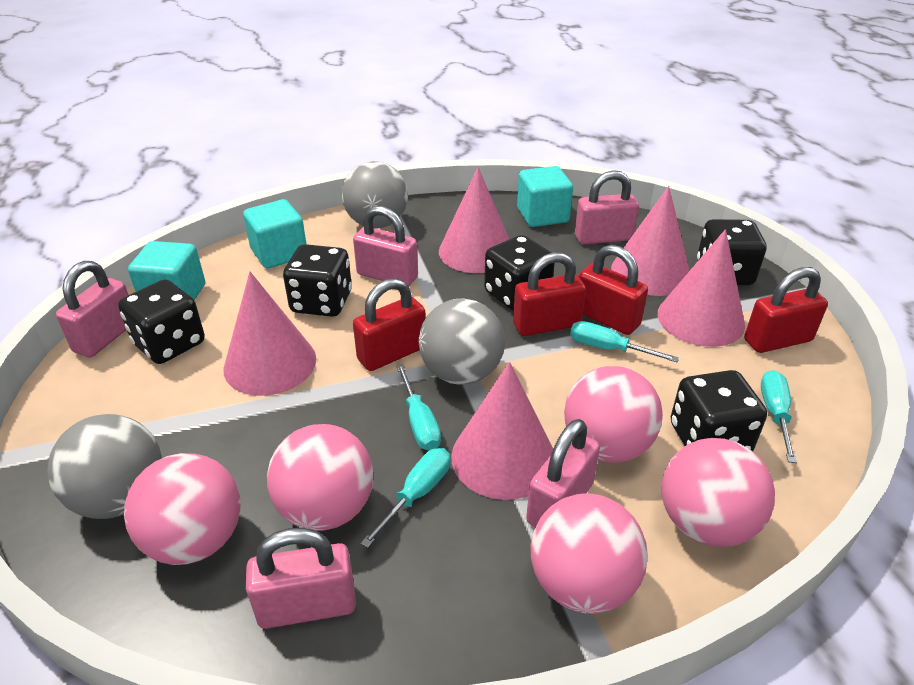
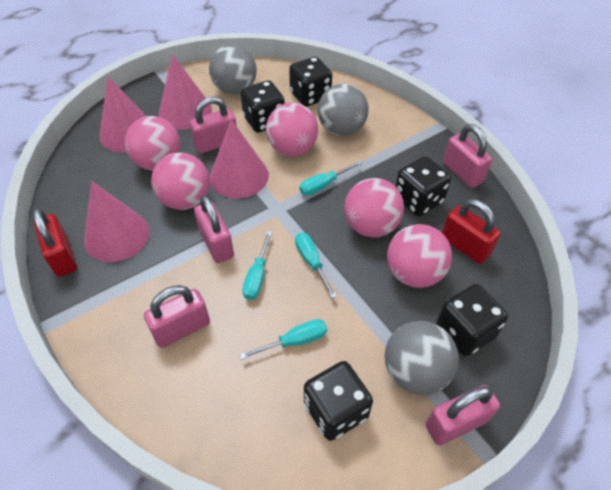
pink cone: 5 -> 4
red padlock: 4 -> 2
turquoise cube: 3 -> 0

